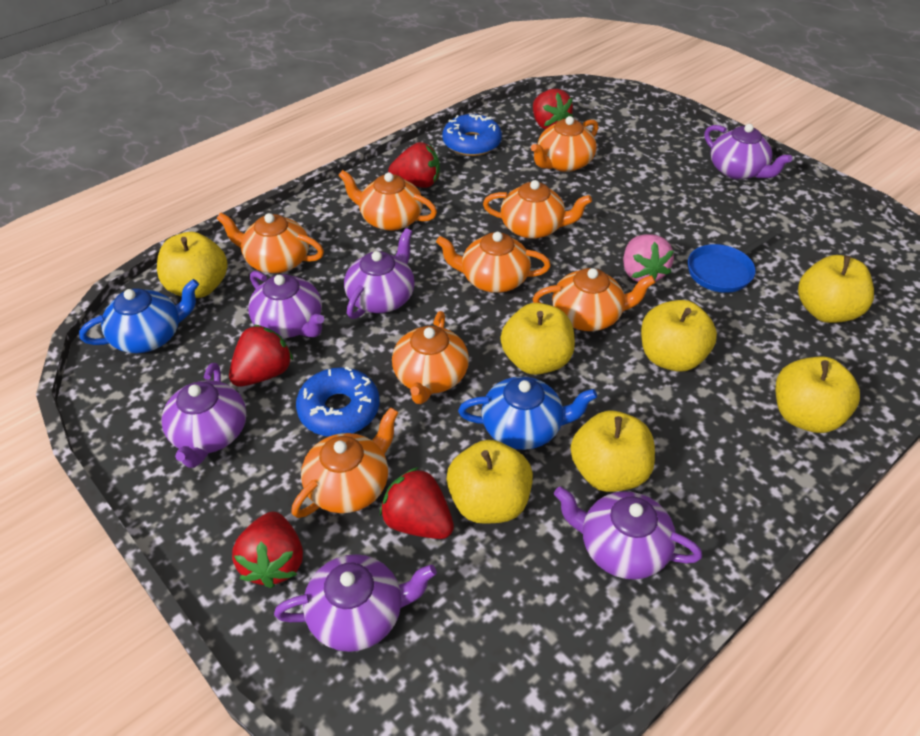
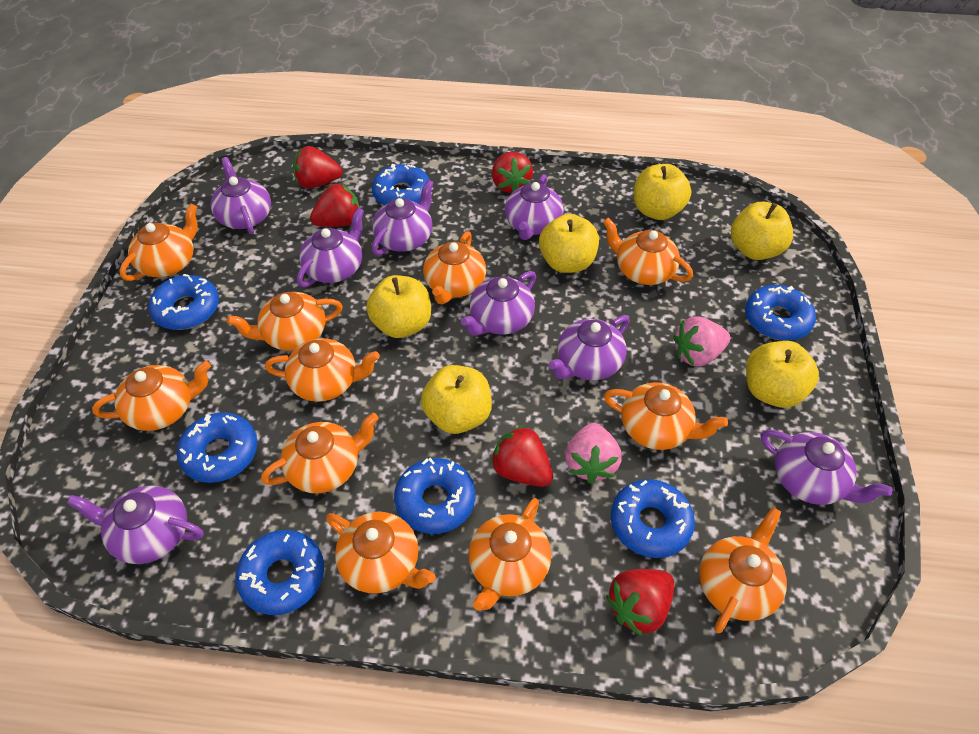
blue donut: 2 -> 7
blue pan: 1 -> 0
blue teapot: 2 -> 0
orange teapot: 8 -> 11
pink strawberry: 1 -> 2
purple teapot: 6 -> 8
yellow apple: 7 -> 6

